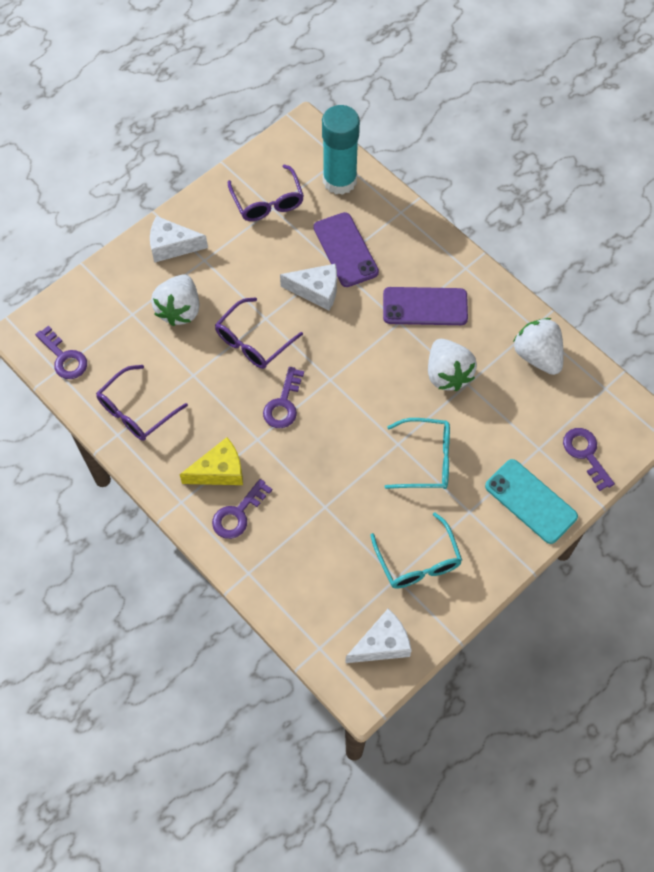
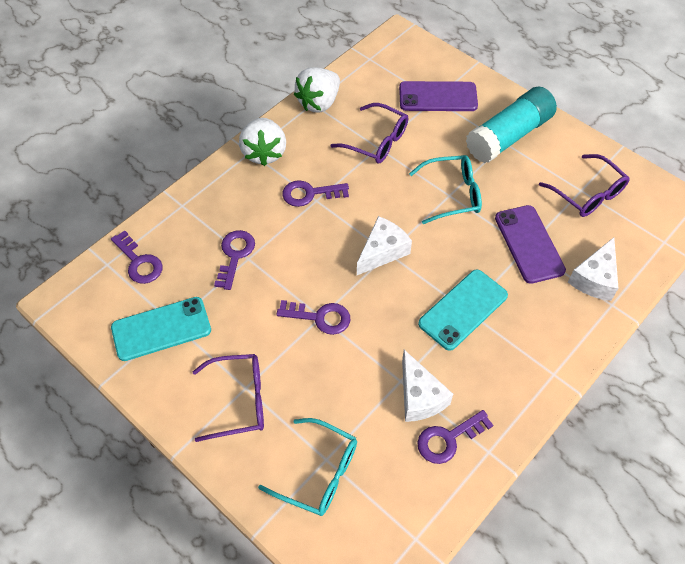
purple key: 4 -> 5
turquoise phone: 1 -> 2
white strawberry: 3 -> 2
yellow cheese: 1 -> 0

